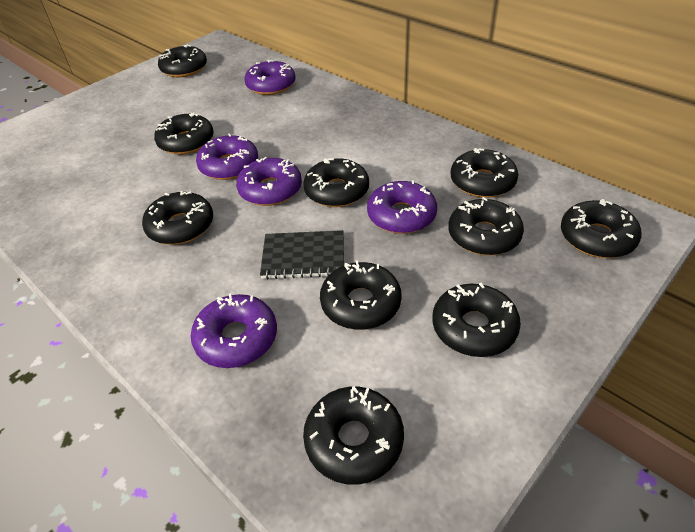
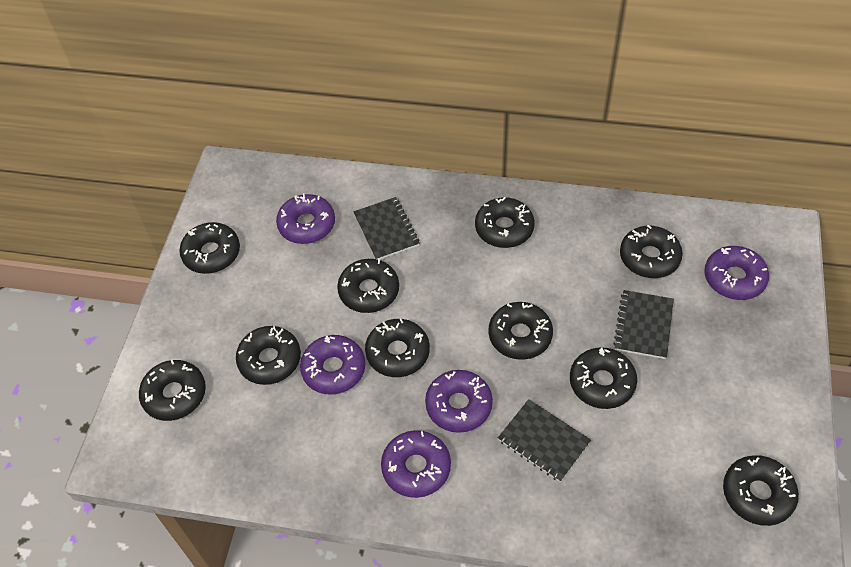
black notebook: 1 -> 3

